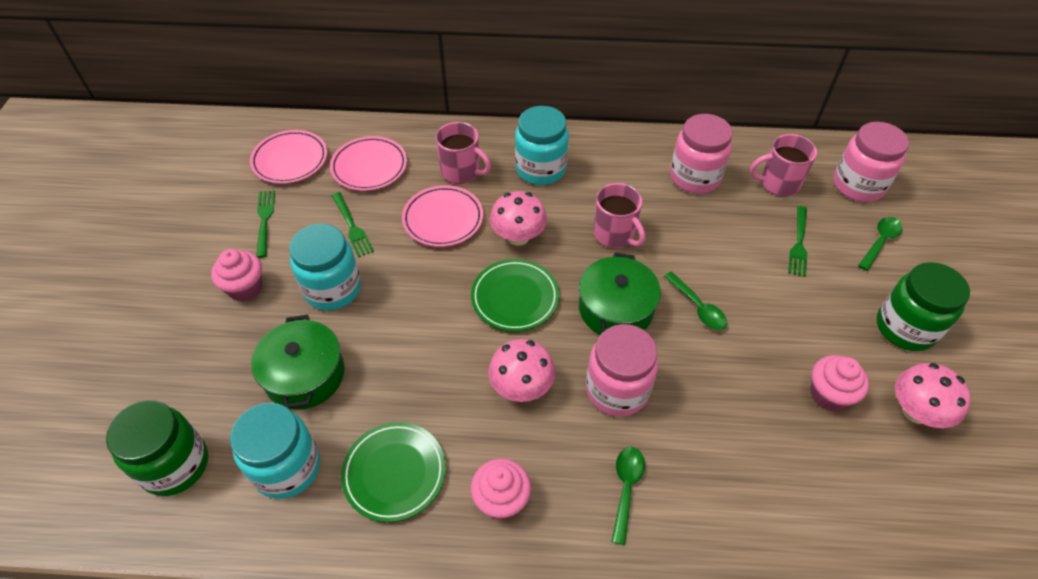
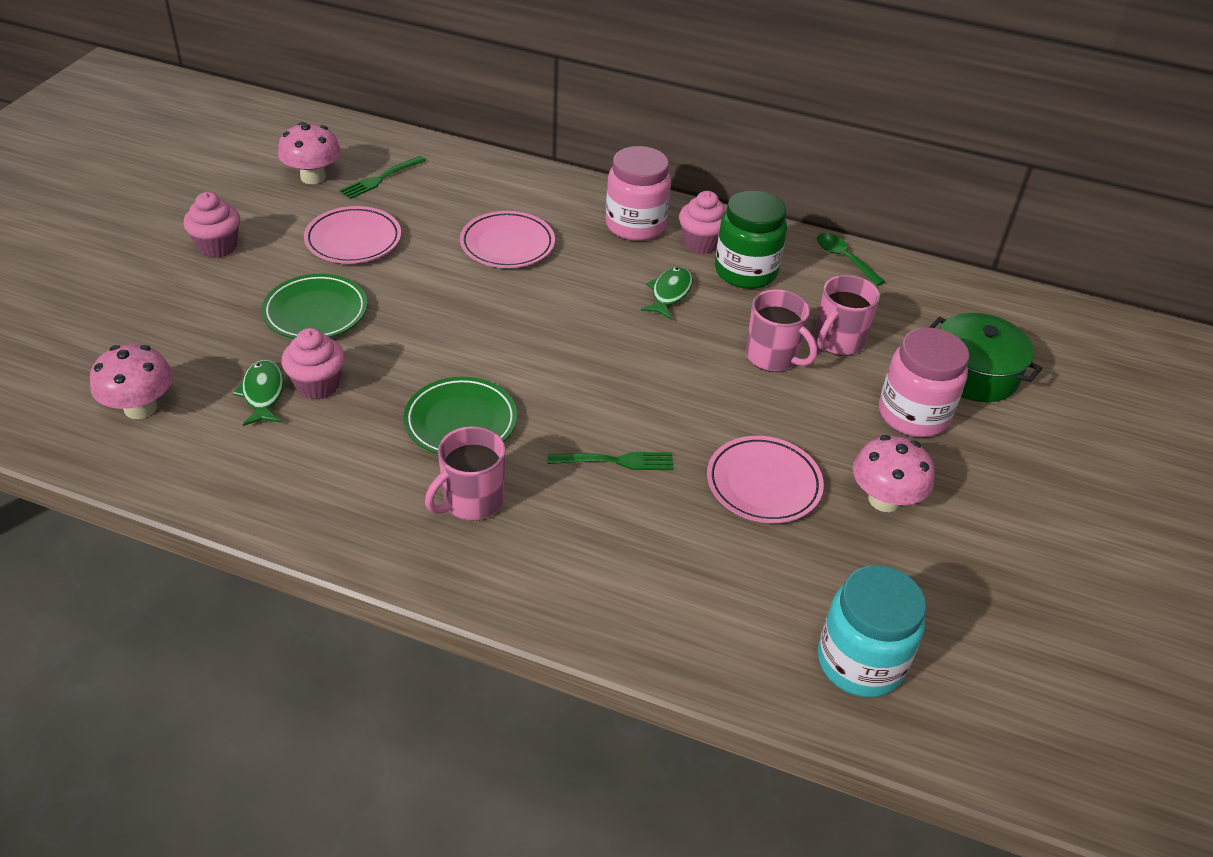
green fish: 0 -> 2
green fork: 3 -> 2
green jar: 2 -> 1
green pot: 2 -> 1
green spoon: 3 -> 1
pink jar: 3 -> 2
turquoise jar: 3 -> 1

